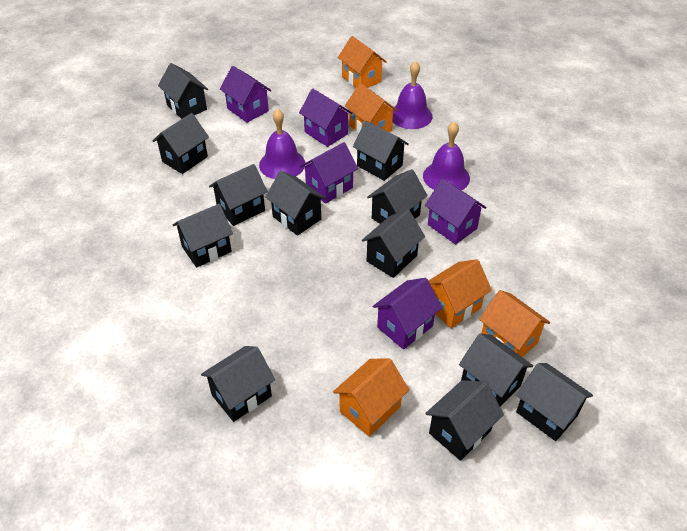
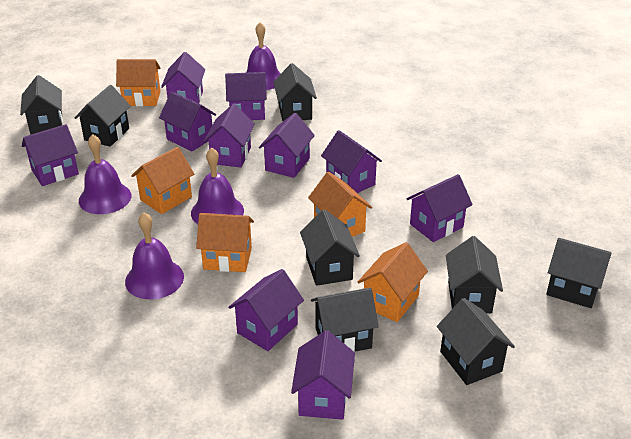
black house: 12 -> 8
purple bell: 3 -> 4
purple house: 5 -> 10

